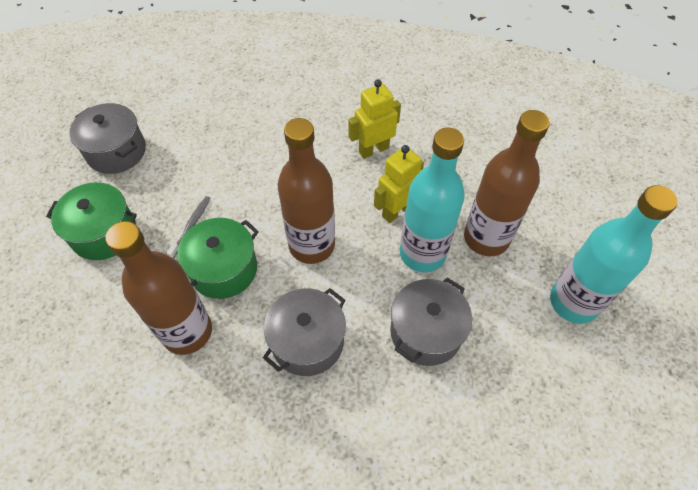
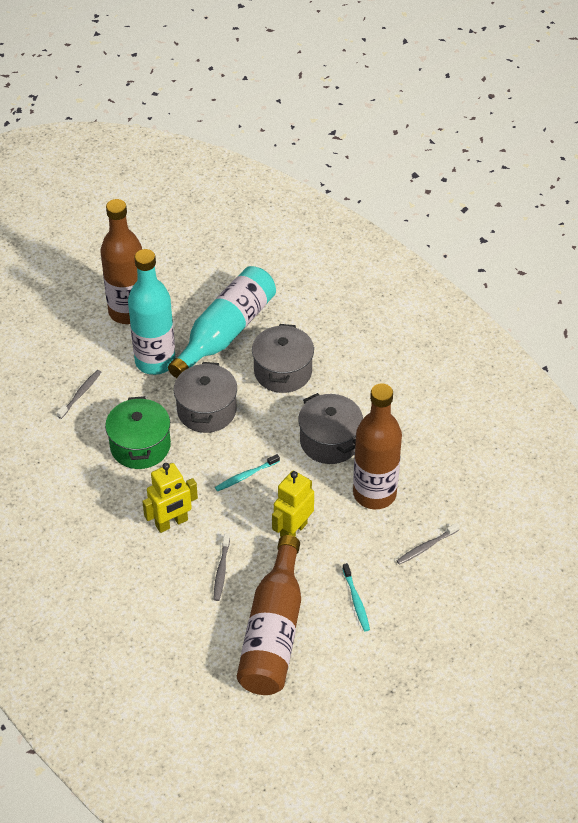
green pot: 2 -> 1
grey toothbrush: 1 -> 3
turquoise toothbrush: 0 -> 2

